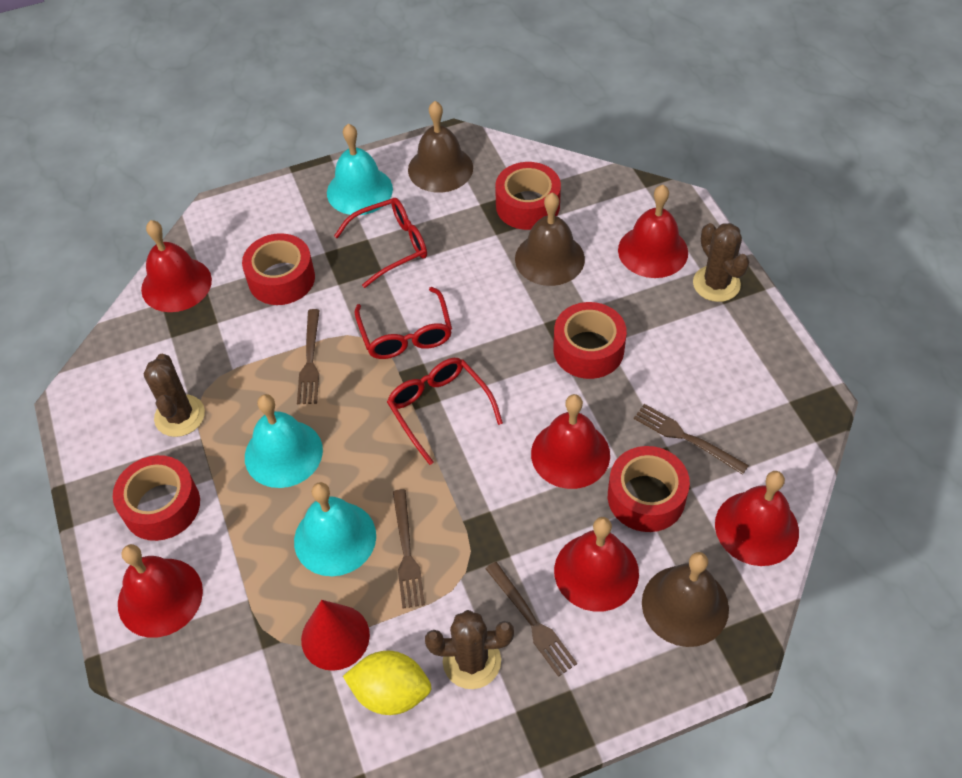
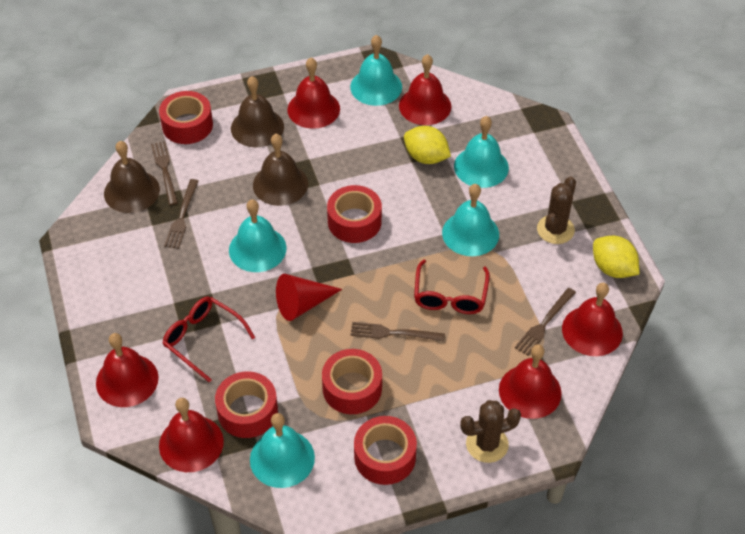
brown cactus: 3 -> 2
red glasses: 3 -> 2
turquoise bell: 3 -> 5
yellow lemon: 1 -> 2

